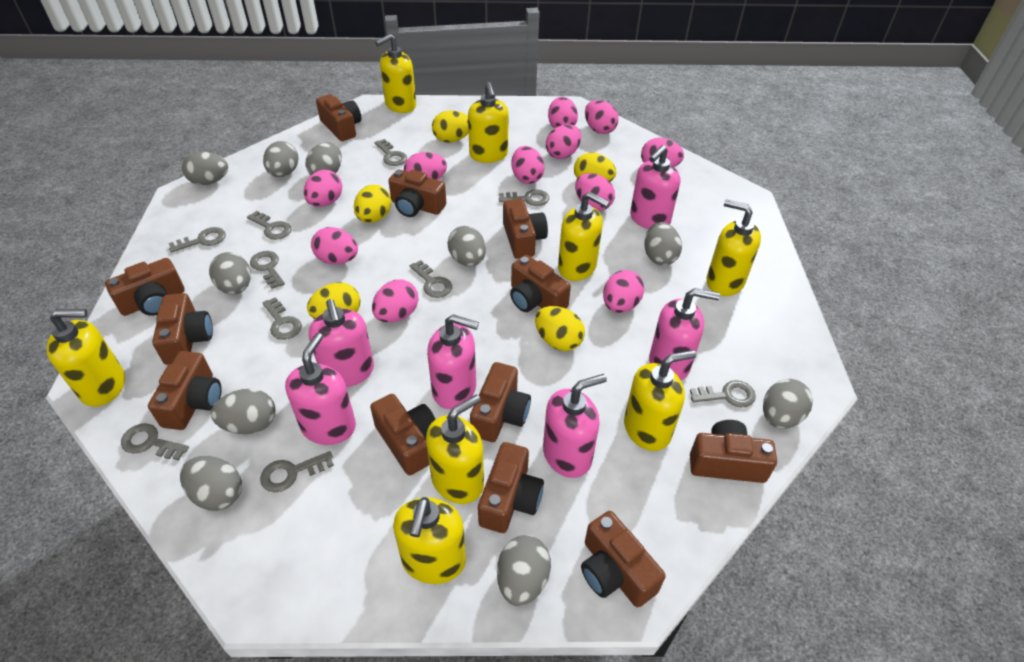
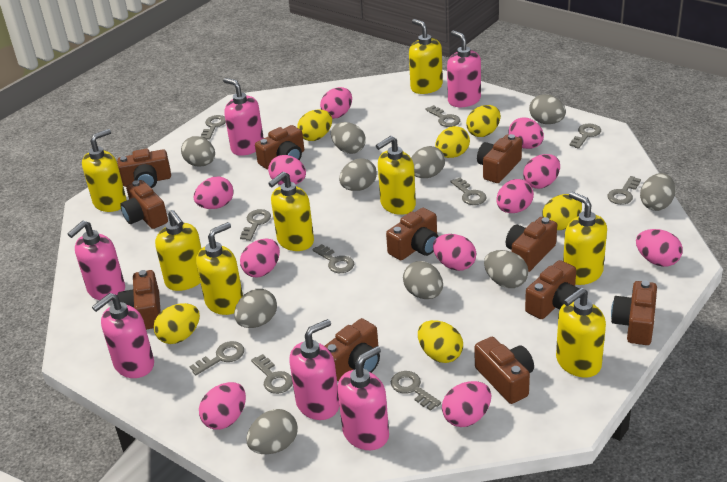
brown camera: 12 -> 11
yellow egg: 5 -> 6

